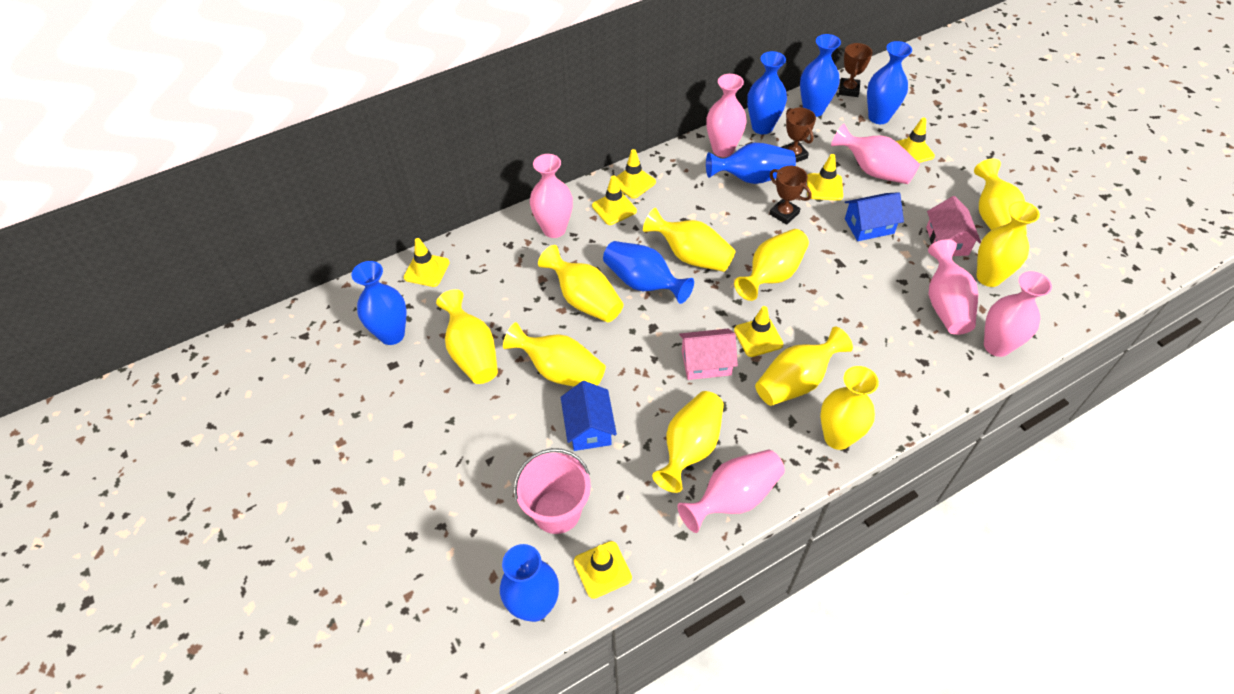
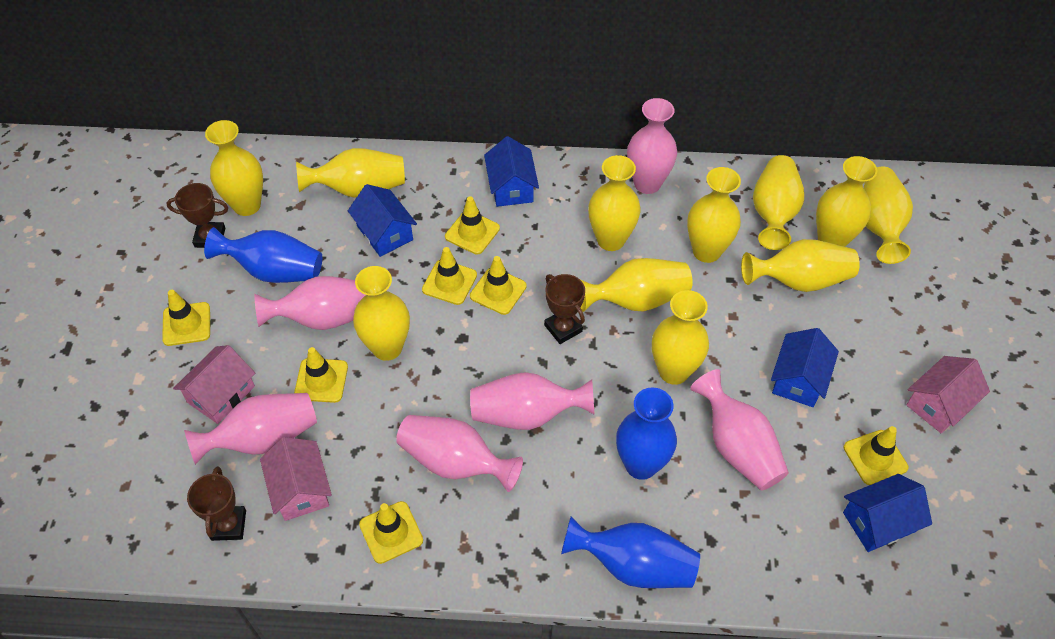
blue house: 2 -> 4
blue vase: 7 -> 3
pink bucket: 1 -> 0
pink house: 2 -> 3
yellow vase: 10 -> 11

